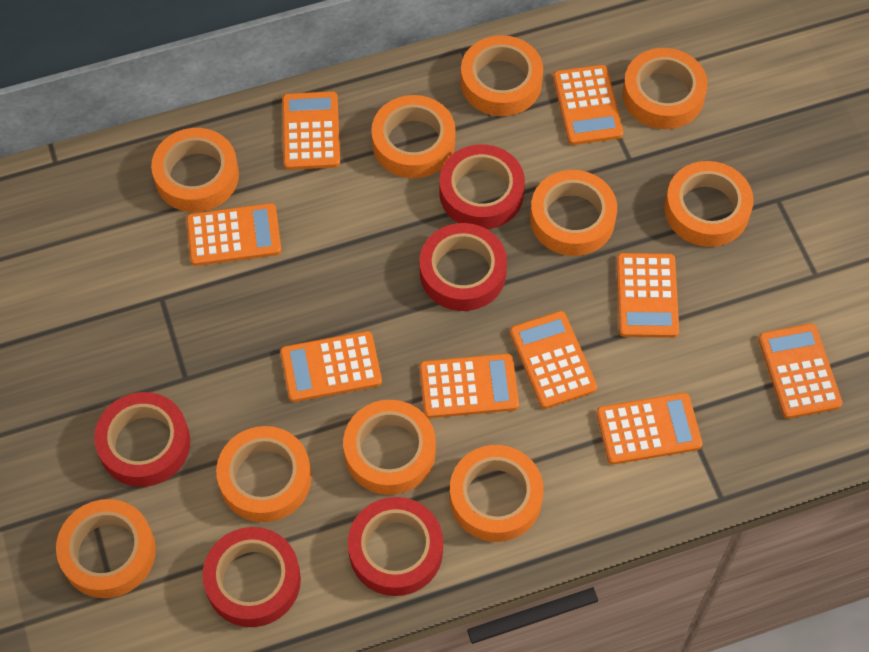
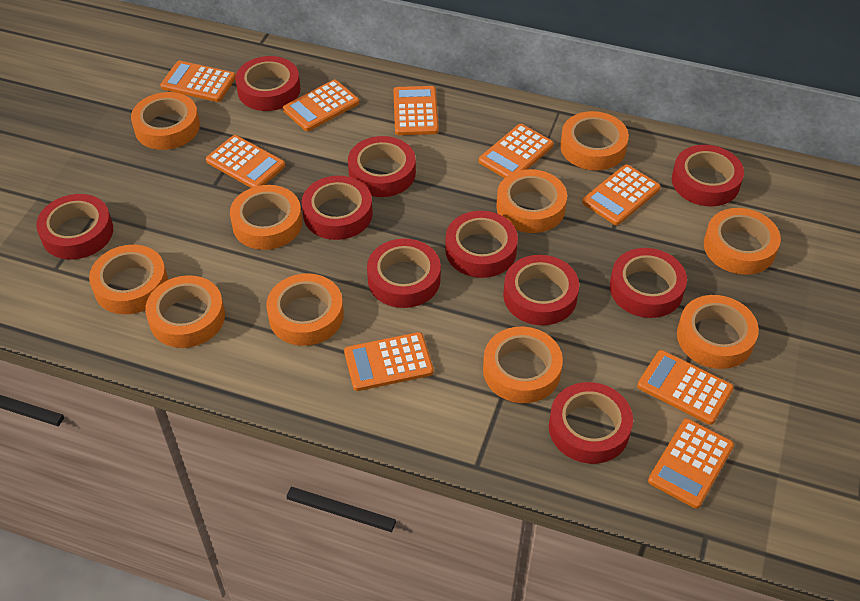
red tape: 5 -> 10

